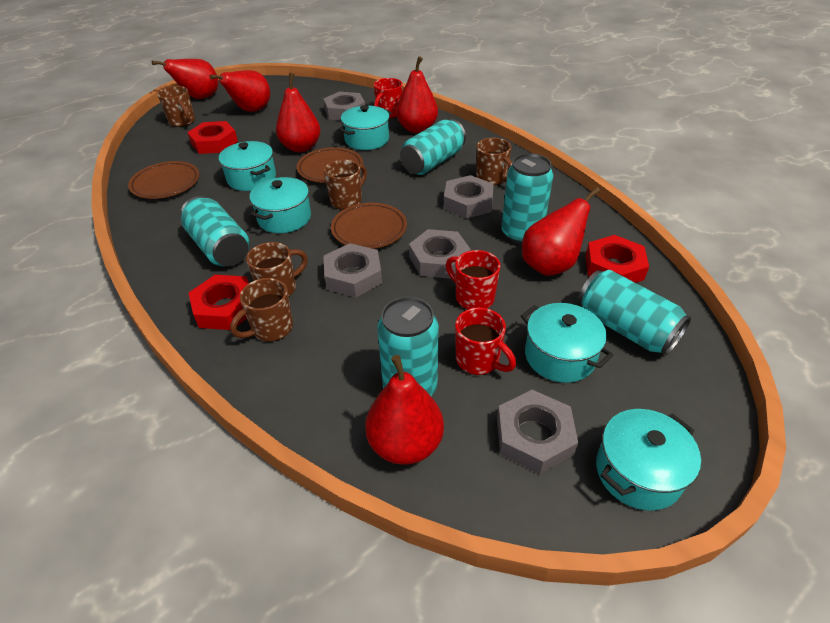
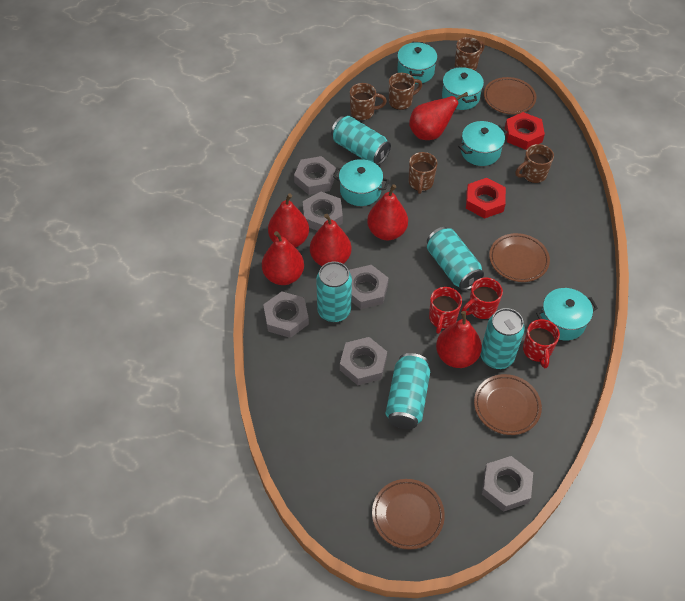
brown plate: 3 -> 4
grey nut: 5 -> 6
red nut: 3 -> 2

